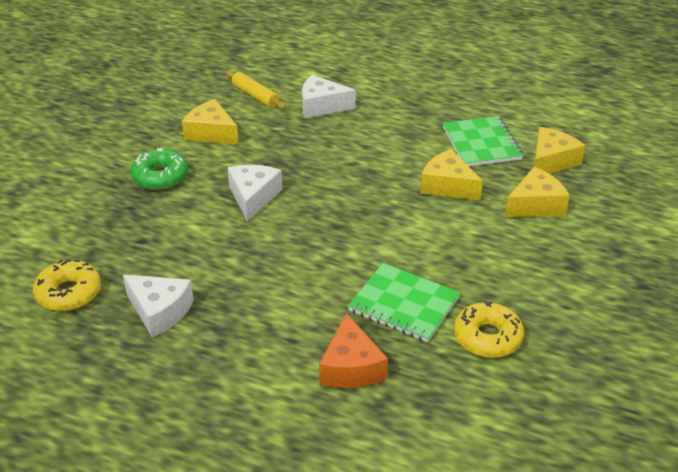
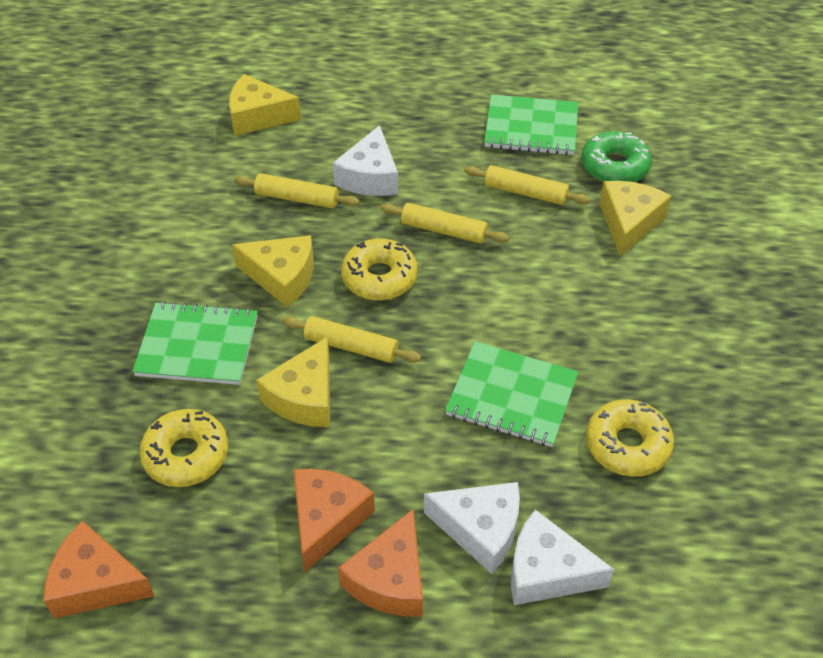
green notebook: 2 -> 3
orange cheese: 1 -> 3
yellow donut: 2 -> 3
yellow rolling pin: 1 -> 4

